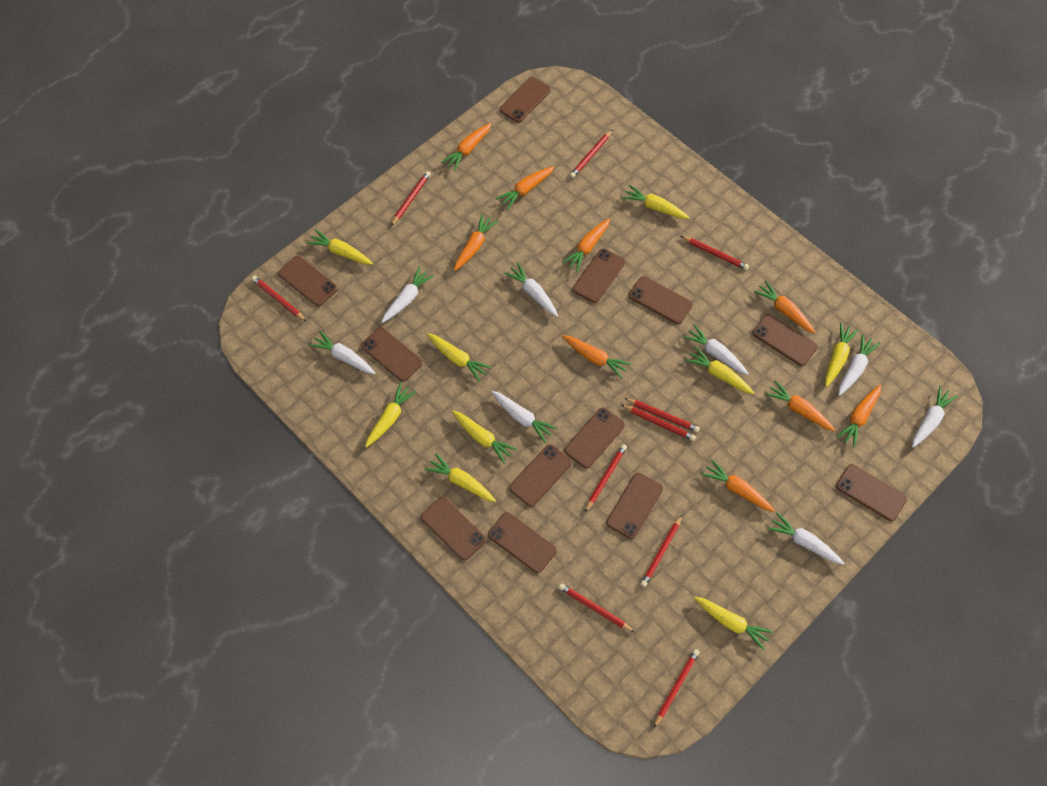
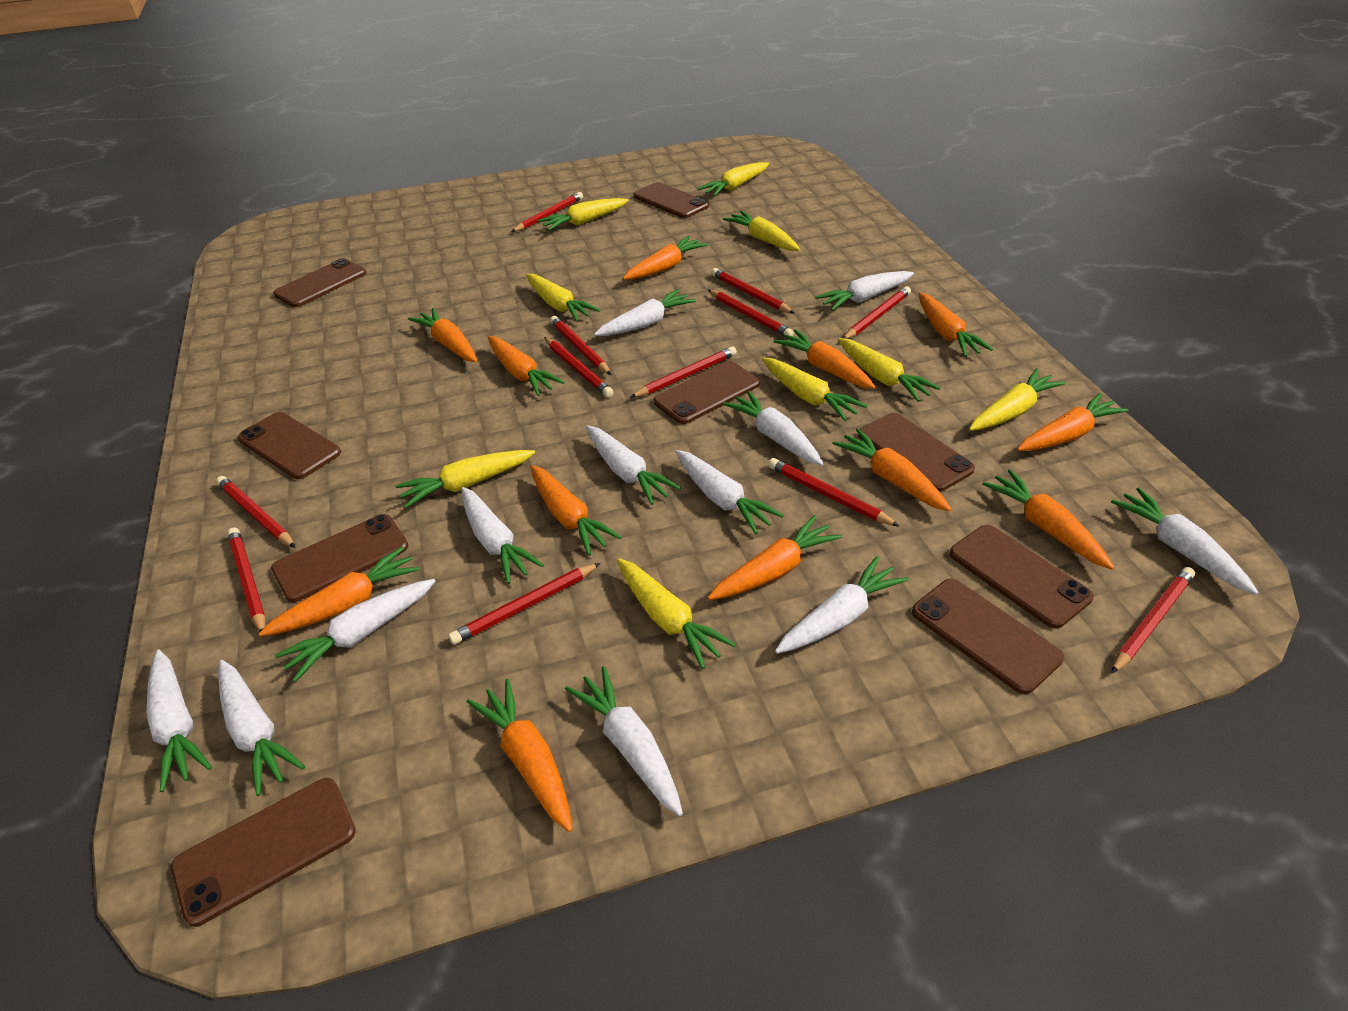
brown phone: 12 -> 9
orange carrot: 9 -> 12
red pencil: 10 -> 12
white carrot: 8 -> 12

